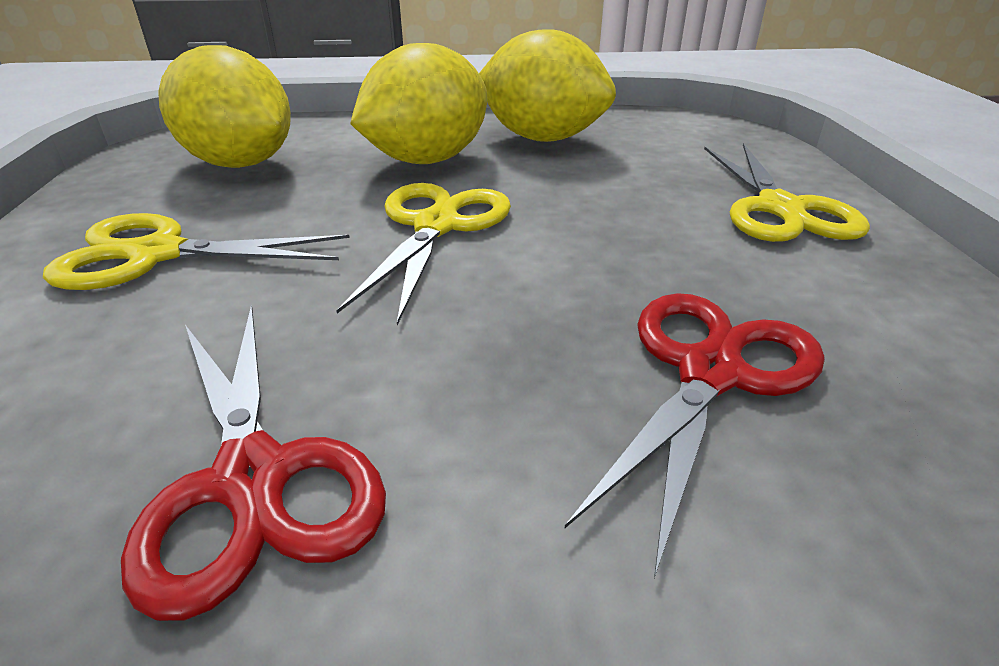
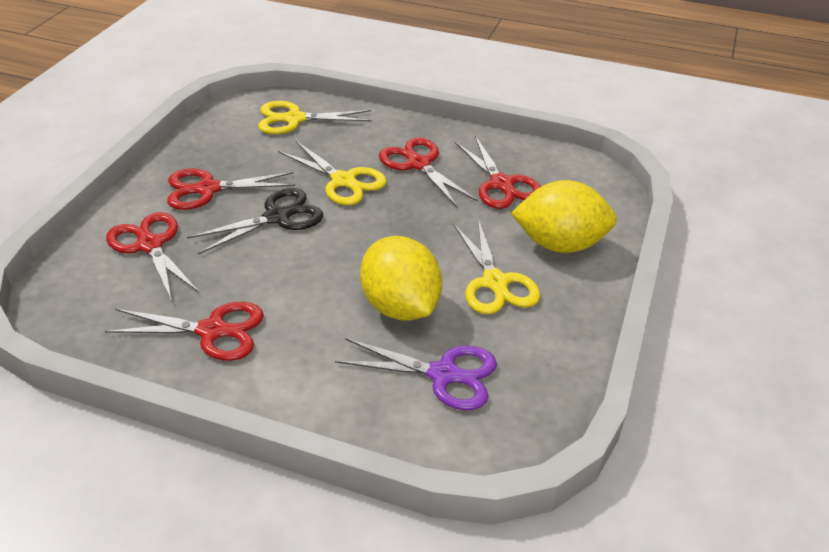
black scissors: 0 -> 1
purple scissors: 0 -> 1
red scissors: 2 -> 5
yellow lemon: 3 -> 2

